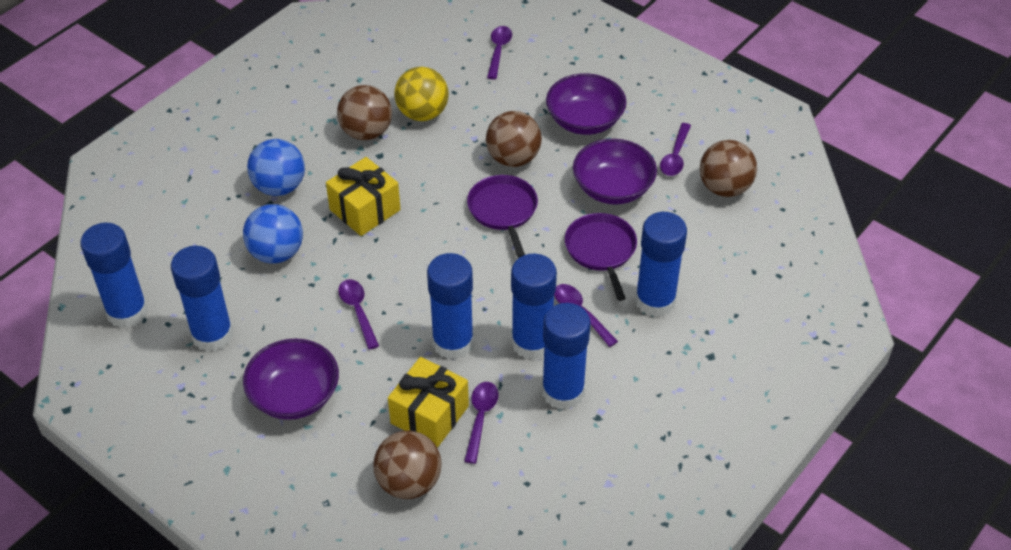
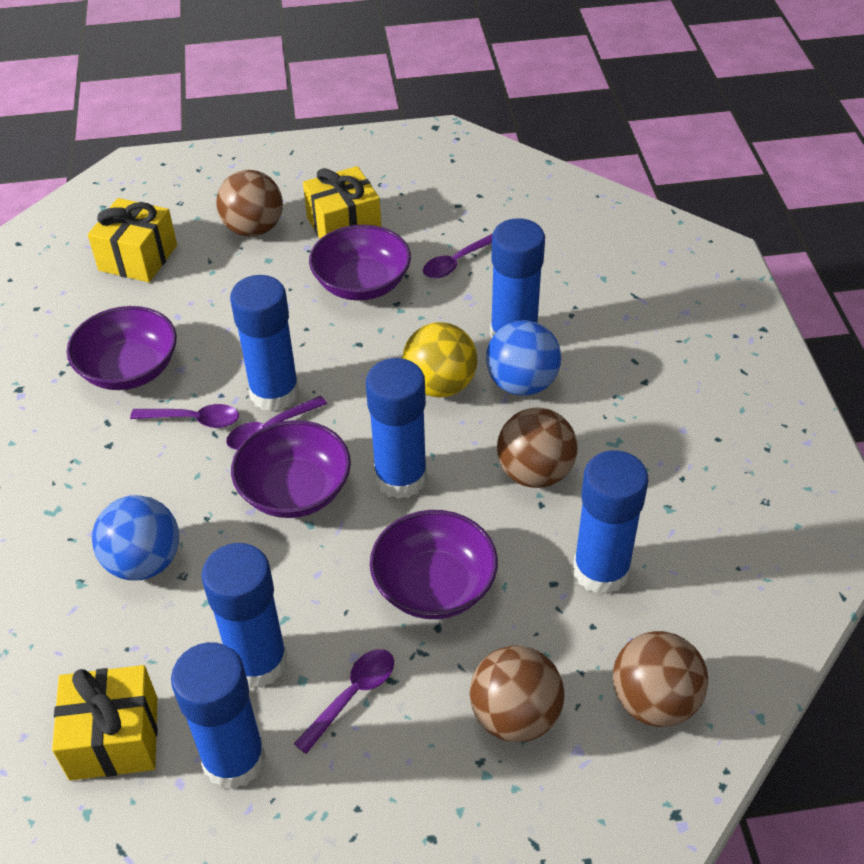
purple bowl: 3 -> 4
purple pan: 2 -> 0
purple spoon: 5 -> 4
yellow gift: 2 -> 3

